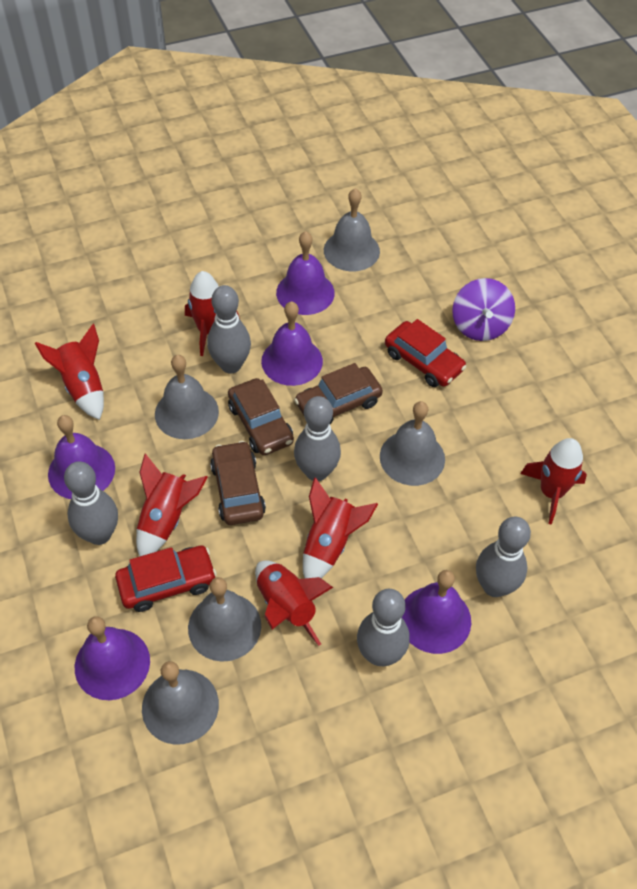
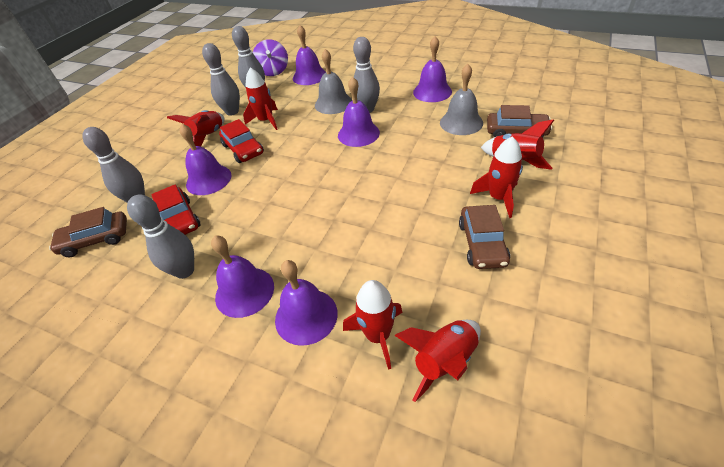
grey bell: 5 -> 2
purple bell: 5 -> 6

